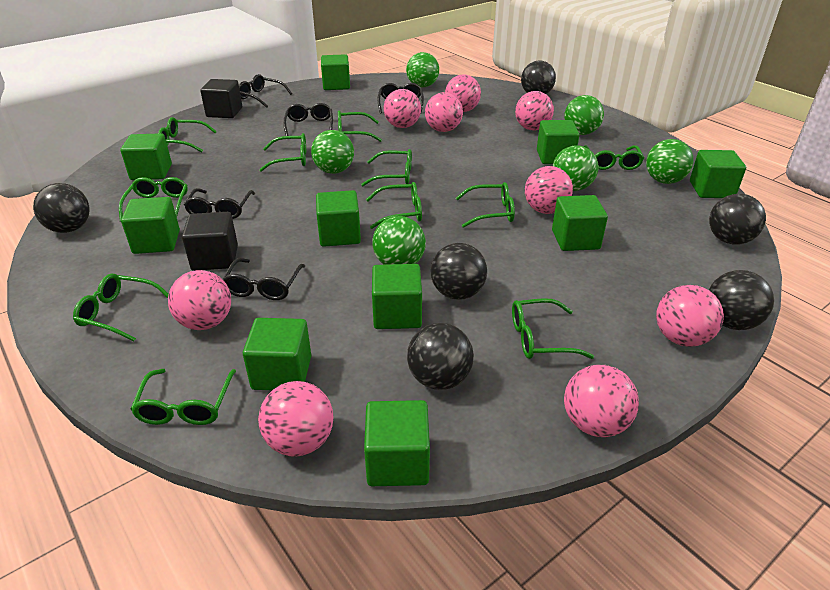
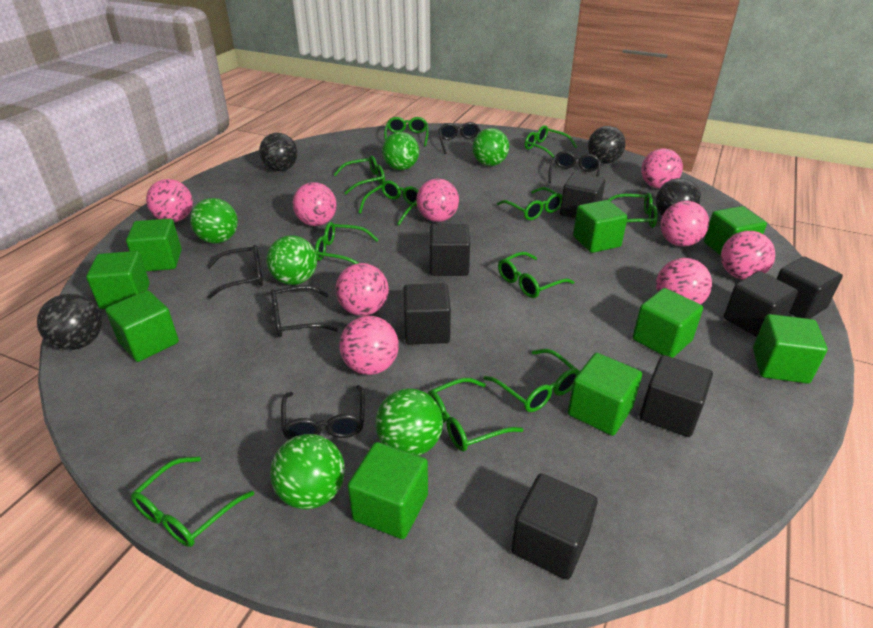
black ball: 6 -> 4
black cube: 2 -> 7
green cube: 10 -> 9

